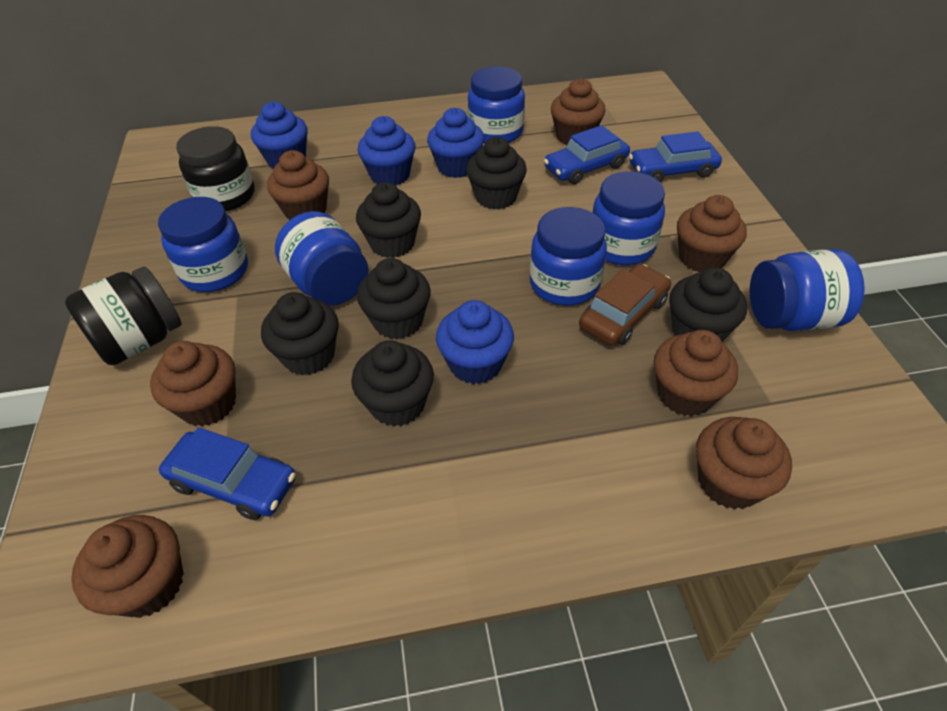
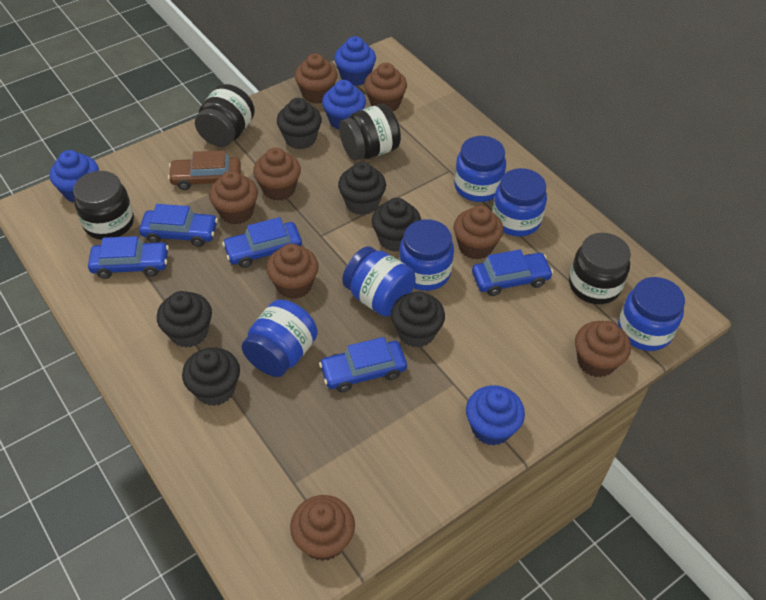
black jar: 2 -> 4
blue car: 3 -> 5
brown cupcake: 7 -> 8

